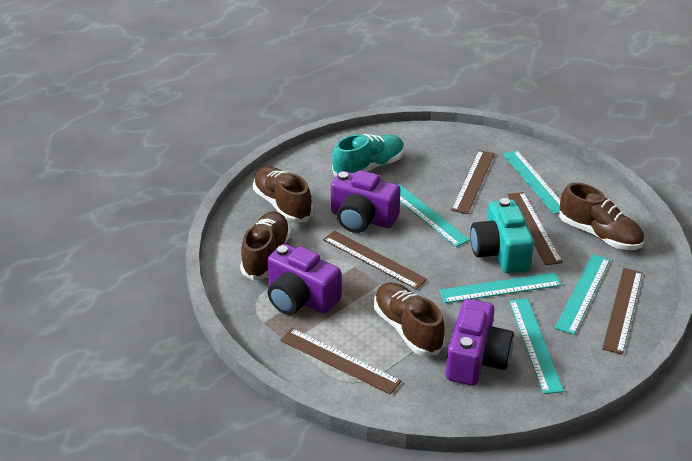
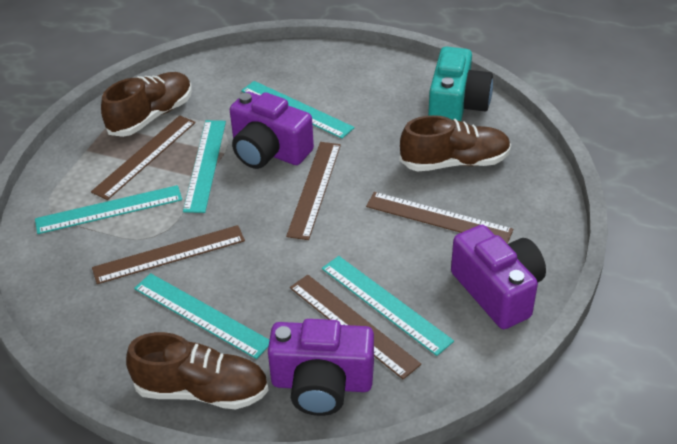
brown shoe: 4 -> 3
turquoise shoe: 1 -> 0

